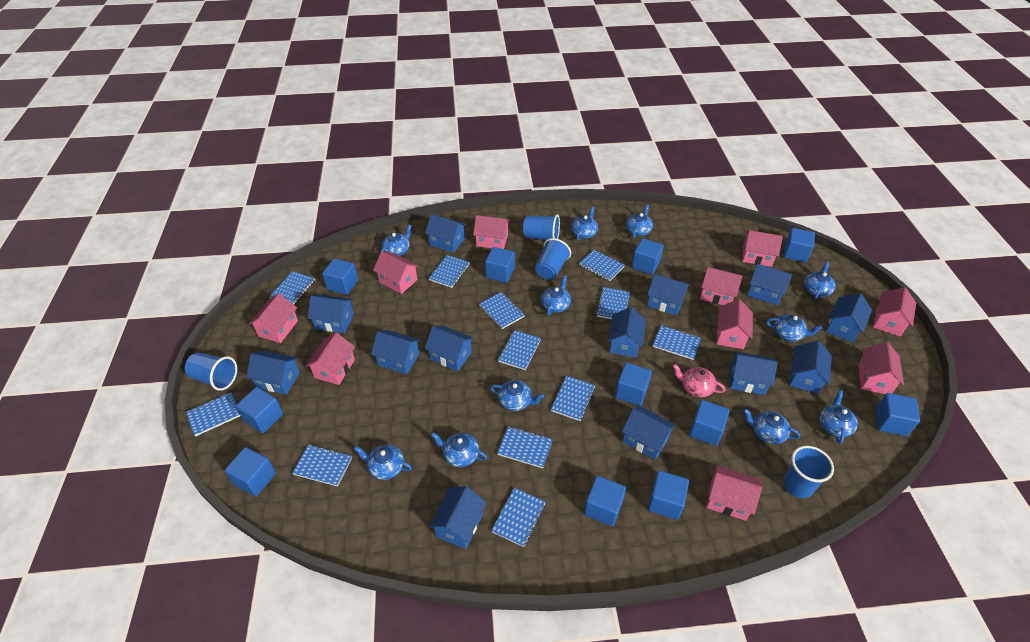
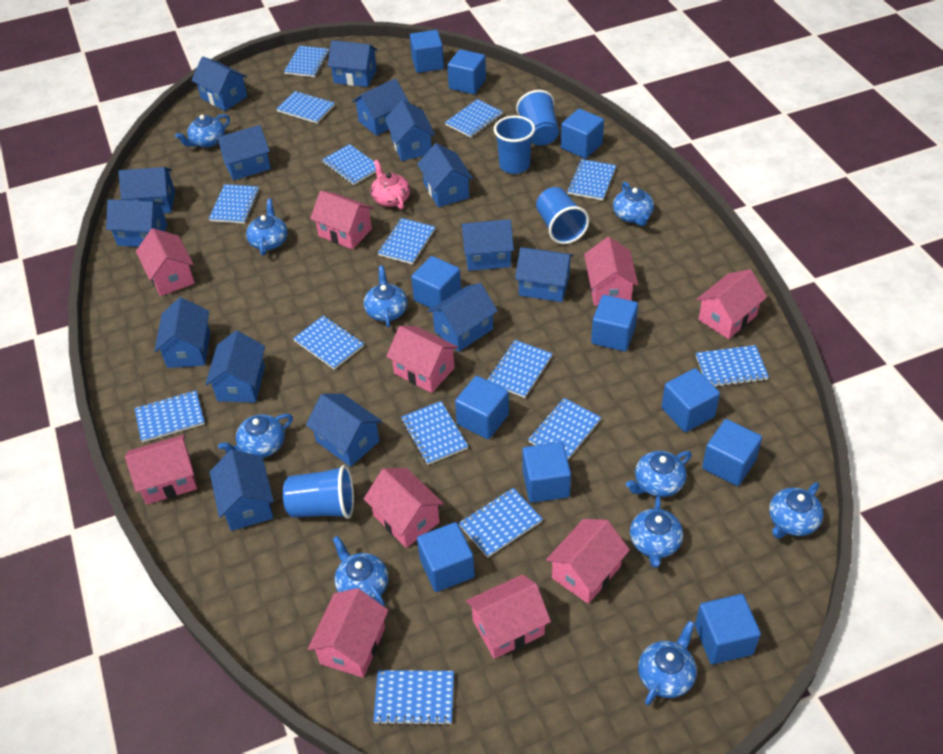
blue house: 13 -> 15
blue notebook: 12 -> 15
blue teapot: 11 -> 10

